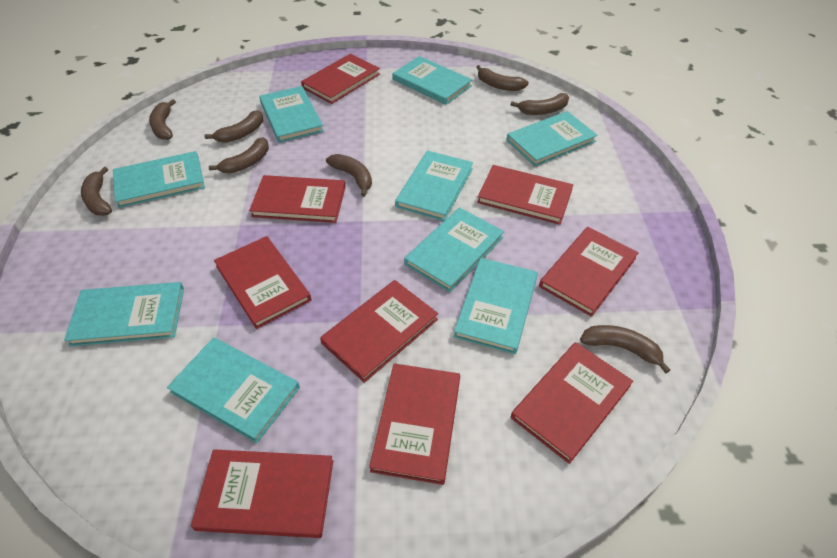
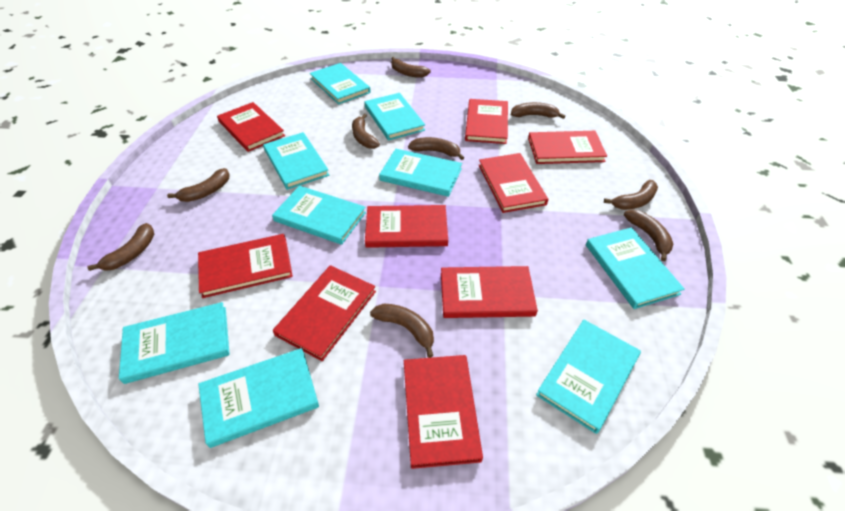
brown banana: 8 -> 9

